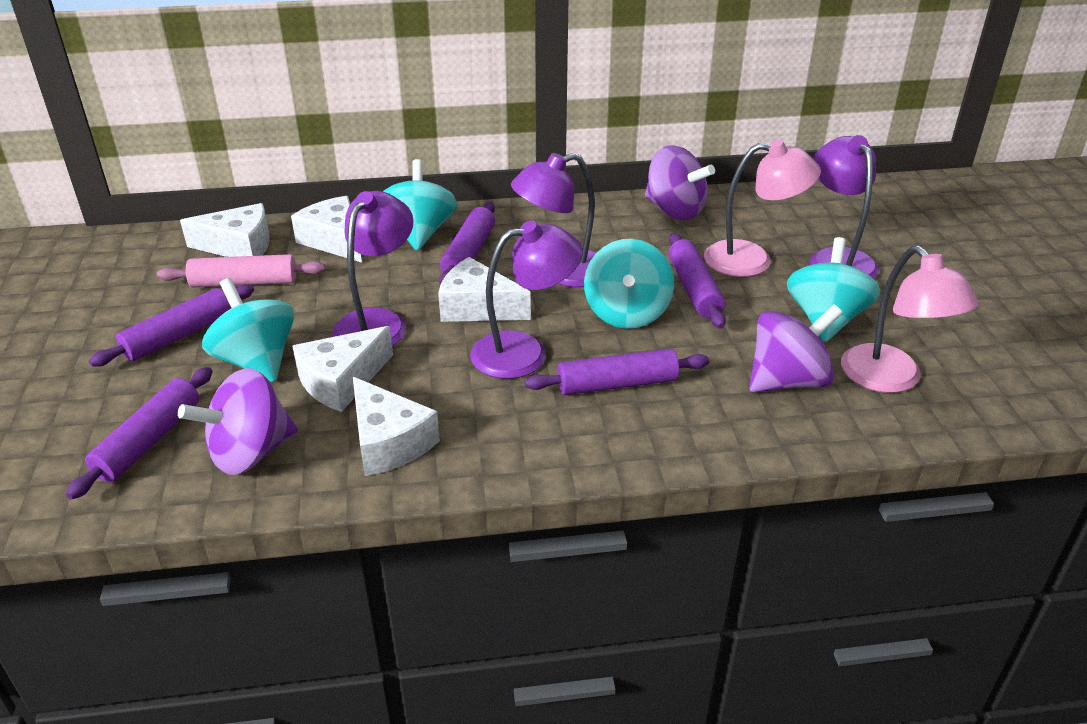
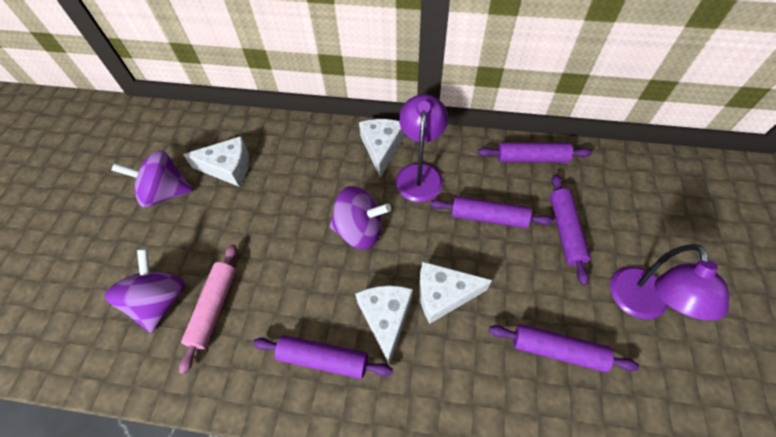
pink lamp: 2 -> 0
purple lamp: 4 -> 2
turquoise spinning top: 4 -> 0
white cheese: 5 -> 4

